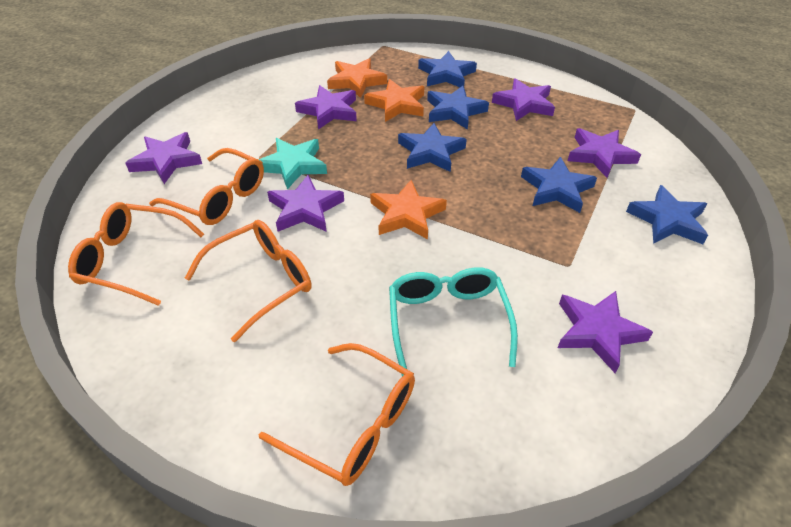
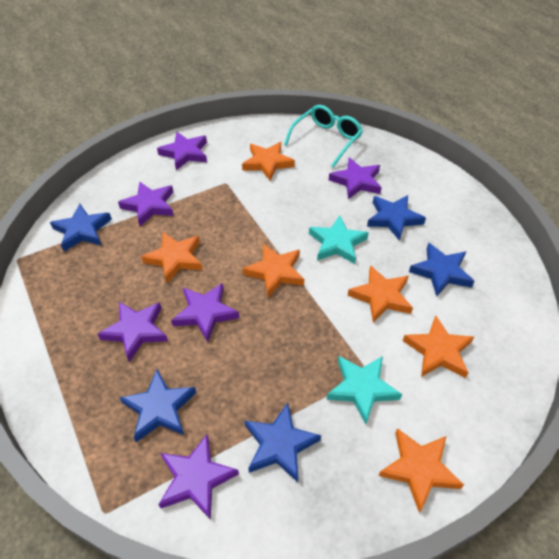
orange glasses: 4 -> 0
orange star: 3 -> 6
turquoise star: 1 -> 2

